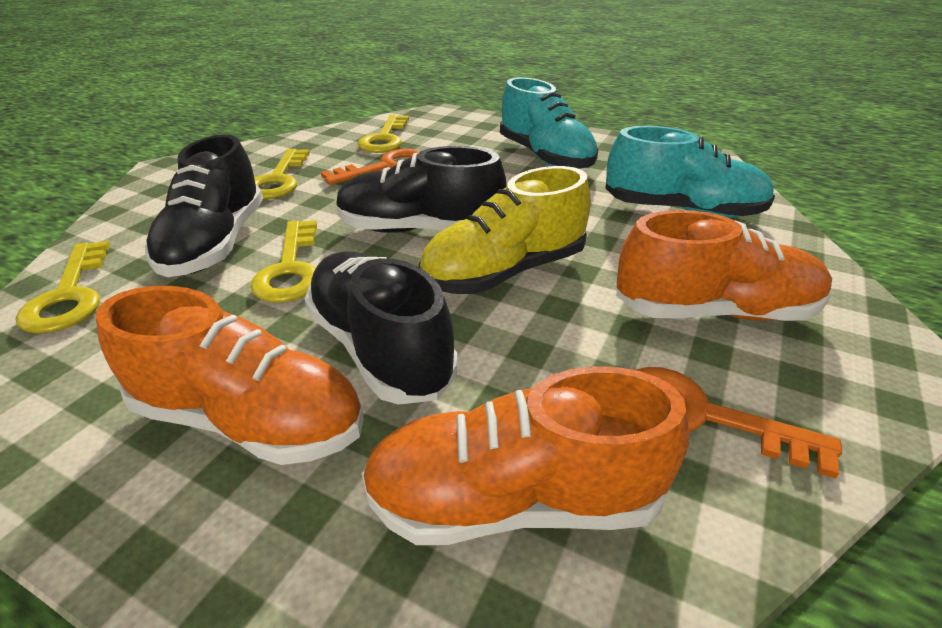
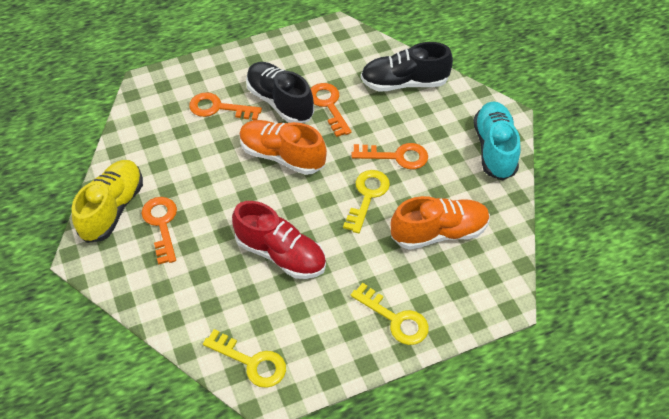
black shoe: 3 -> 2
orange key: 2 -> 4
orange shoe: 3 -> 2
red shoe: 0 -> 1
turquoise shoe: 2 -> 1
yellow key: 4 -> 3

